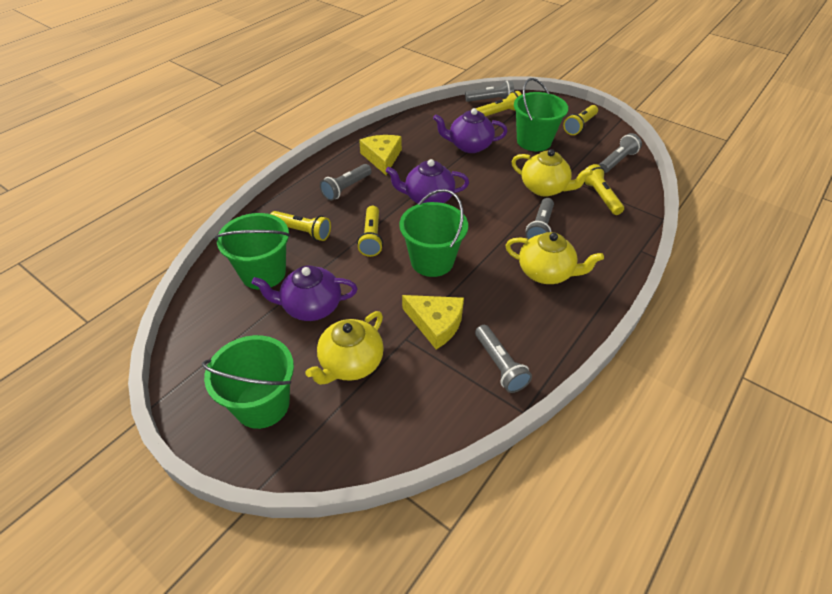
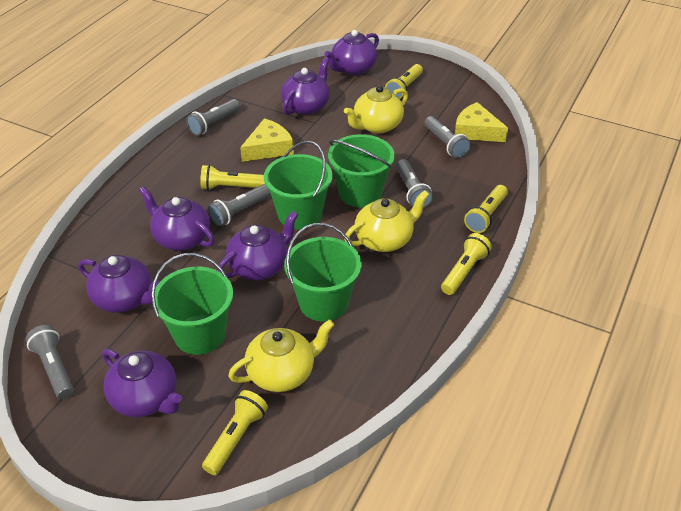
purple teapot: 3 -> 6

